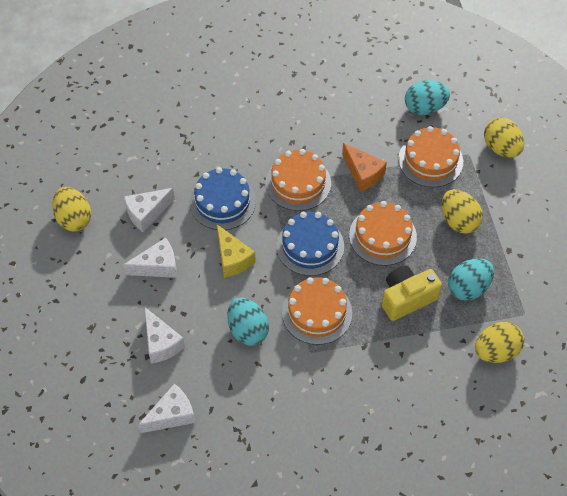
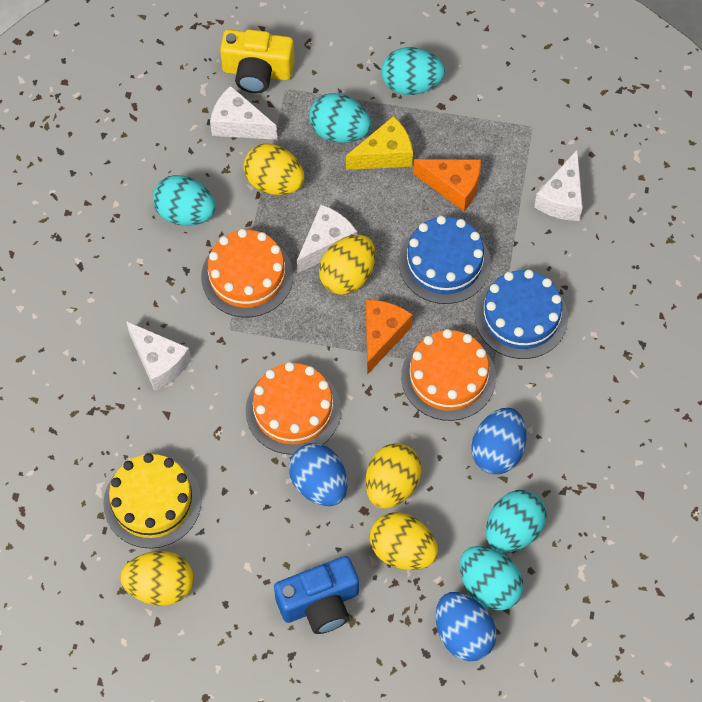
blue camera: 0 -> 1
blue egg: 0 -> 3
orange cake: 4 -> 3
orange cheese: 1 -> 2
turquoise egg: 3 -> 5
yellow cake: 0 -> 1
yellow egg: 4 -> 5

